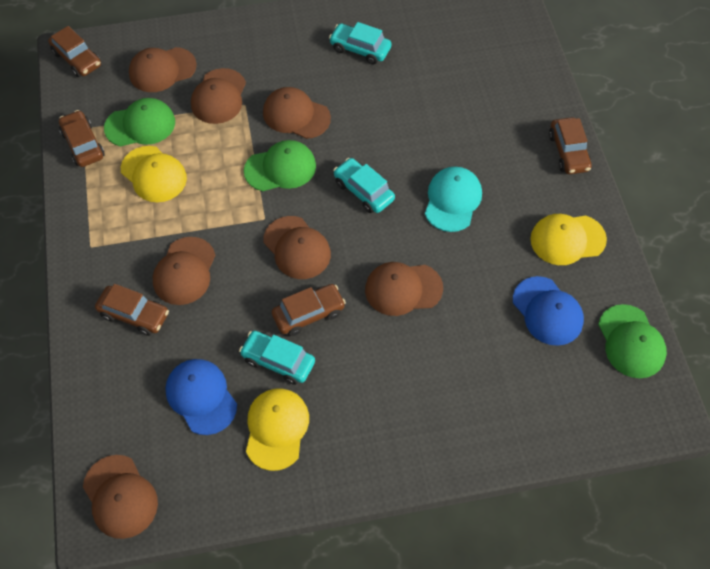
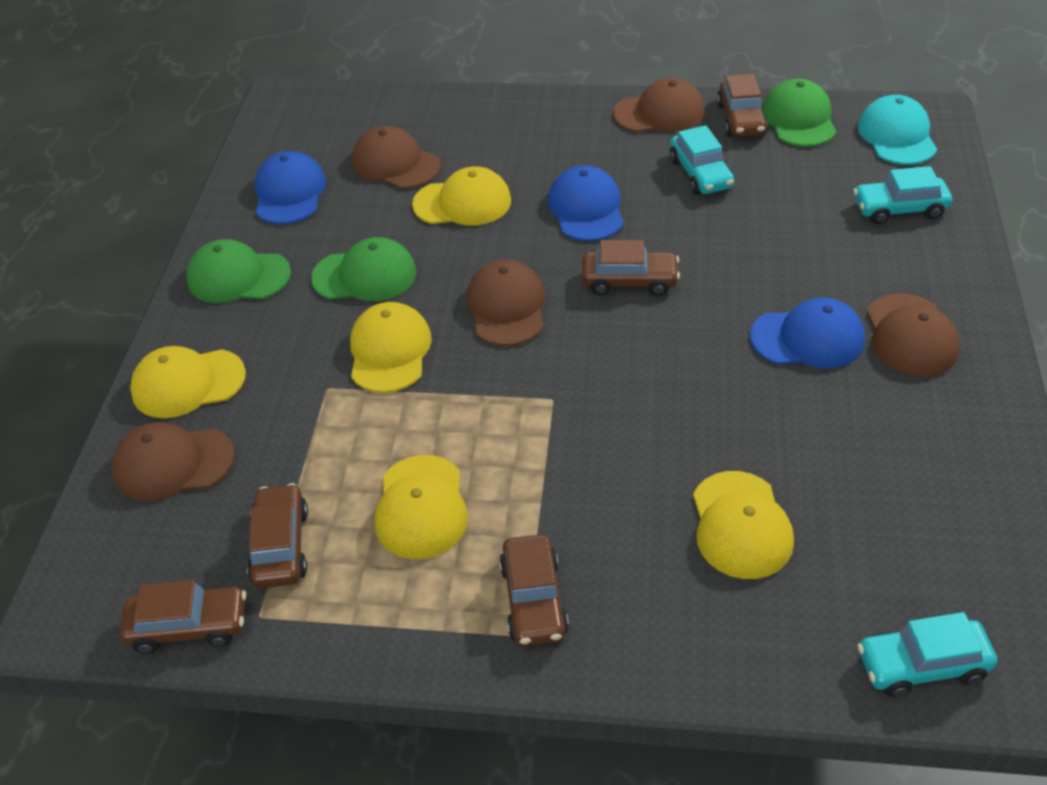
blue cap: 2 -> 3
brown cap: 7 -> 5
yellow cap: 3 -> 5

